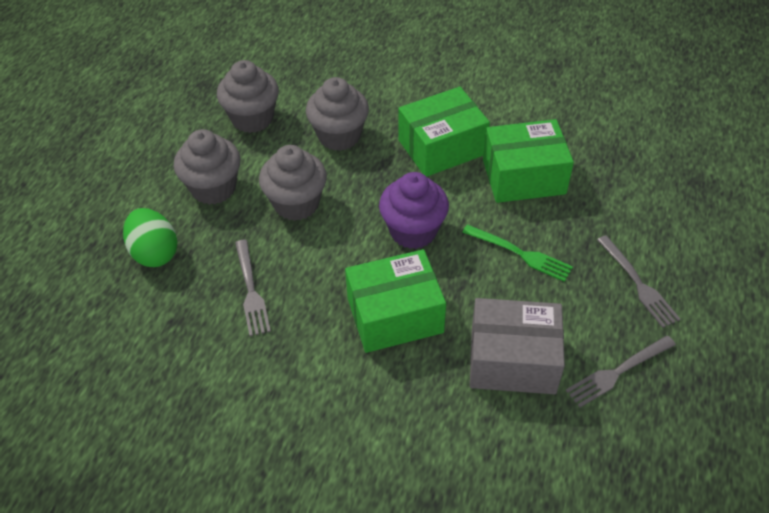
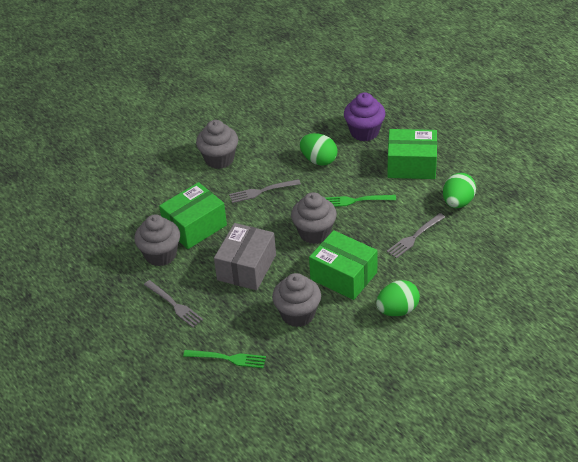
green egg: 1 -> 3
green fork: 1 -> 2

